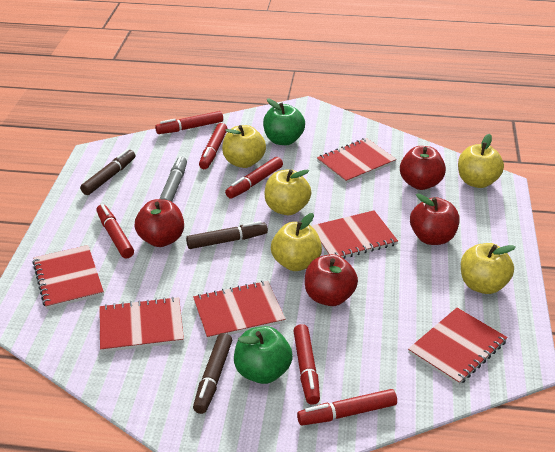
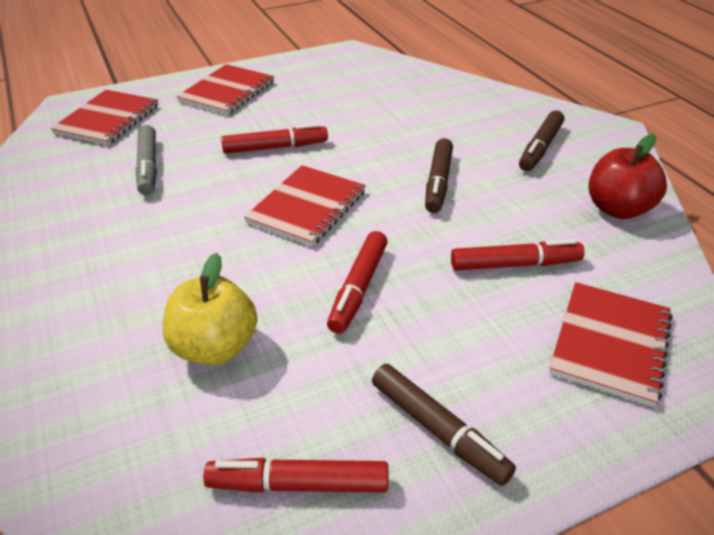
green apple: 2 -> 0
red apple: 4 -> 1
red marker: 6 -> 4
red notebook: 6 -> 4
yellow apple: 5 -> 1

